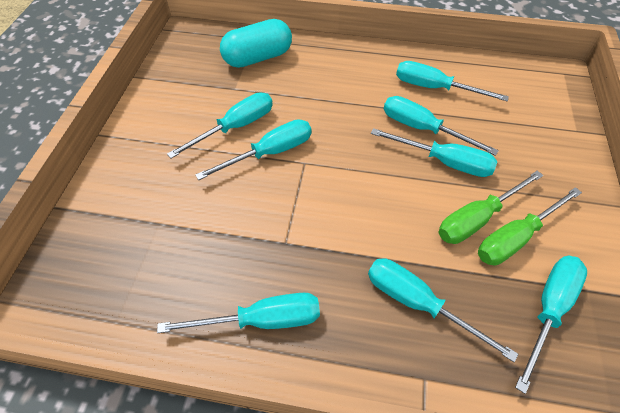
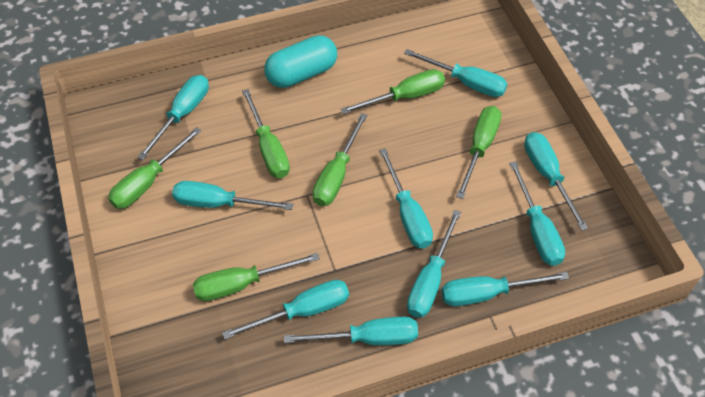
green screwdriver: 2 -> 6
turquoise screwdriver: 8 -> 10

